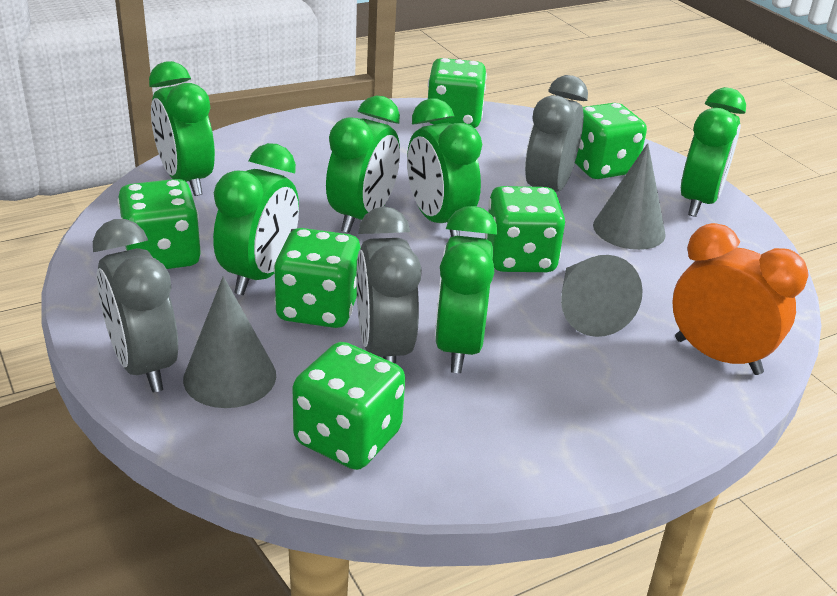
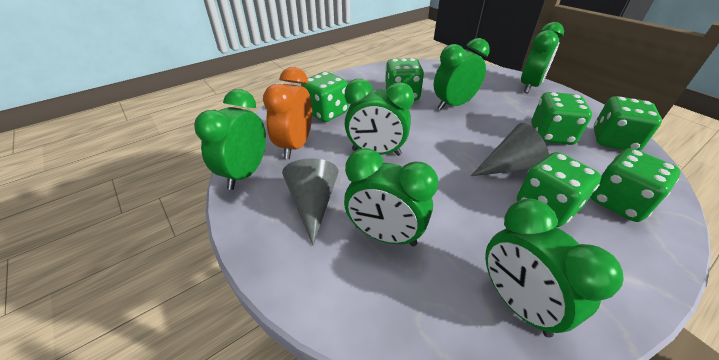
grey clock: 3 -> 0
grey cone: 3 -> 2

